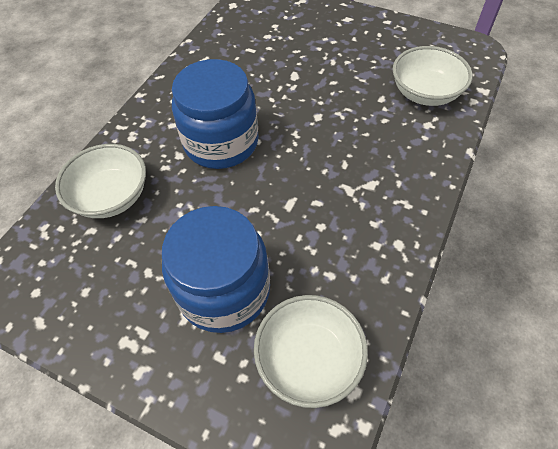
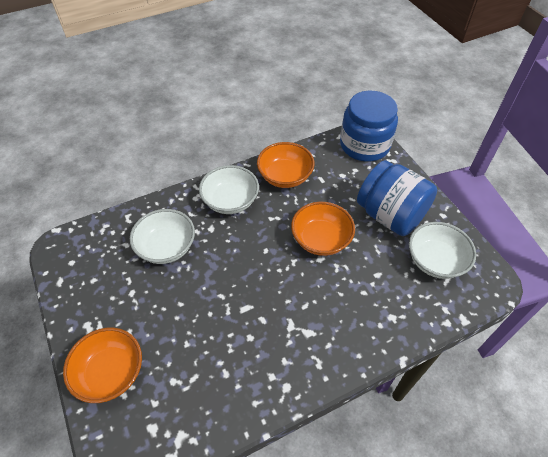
orange bowl: 0 -> 3

